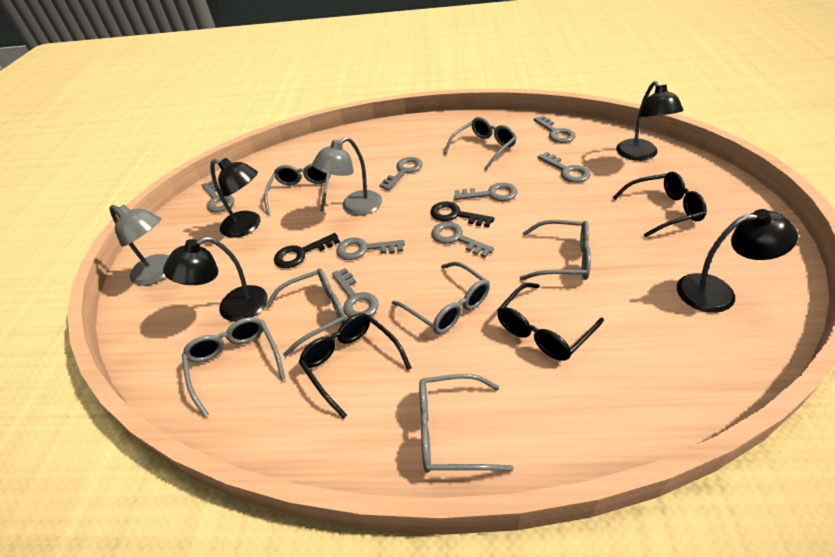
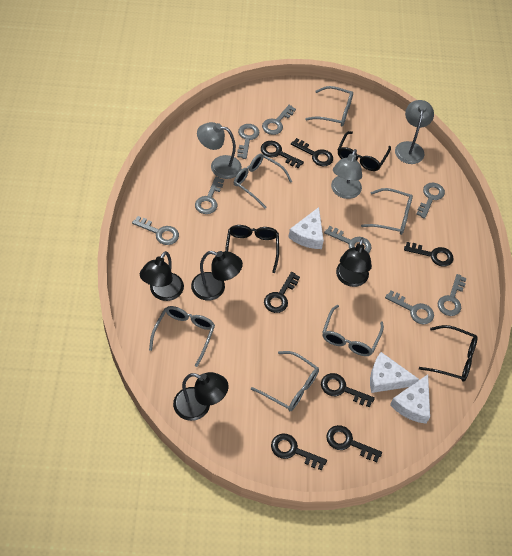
black key: 2 -> 7
grey glasses: 7 -> 6
grey lamp: 2 -> 3
white cheese: 0 -> 3

